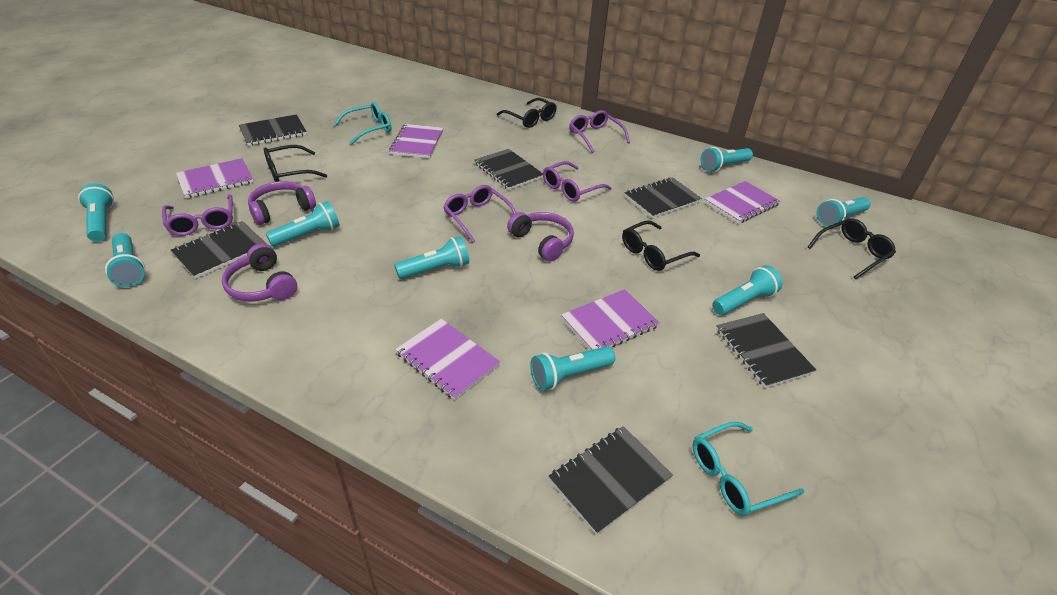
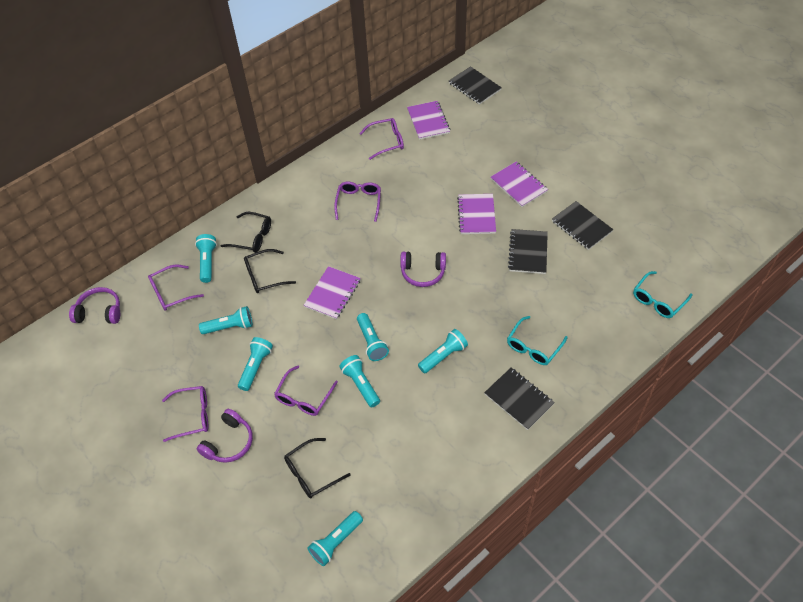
black glasses: 4 -> 3
black notebook: 6 -> 4
purple glasses: 4 -> 5
purple notebook: 5 -> 4
turquoise flashlight: 8 -> 7

